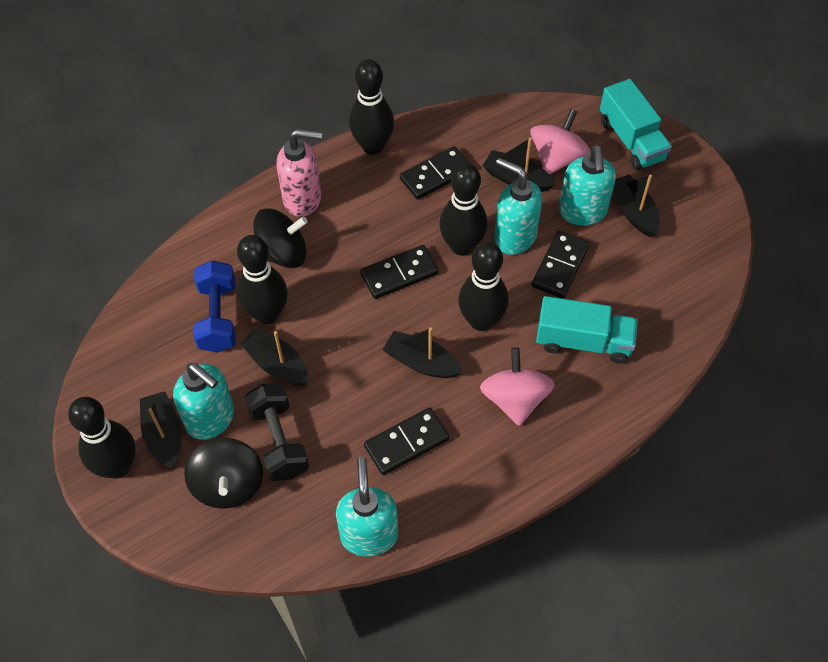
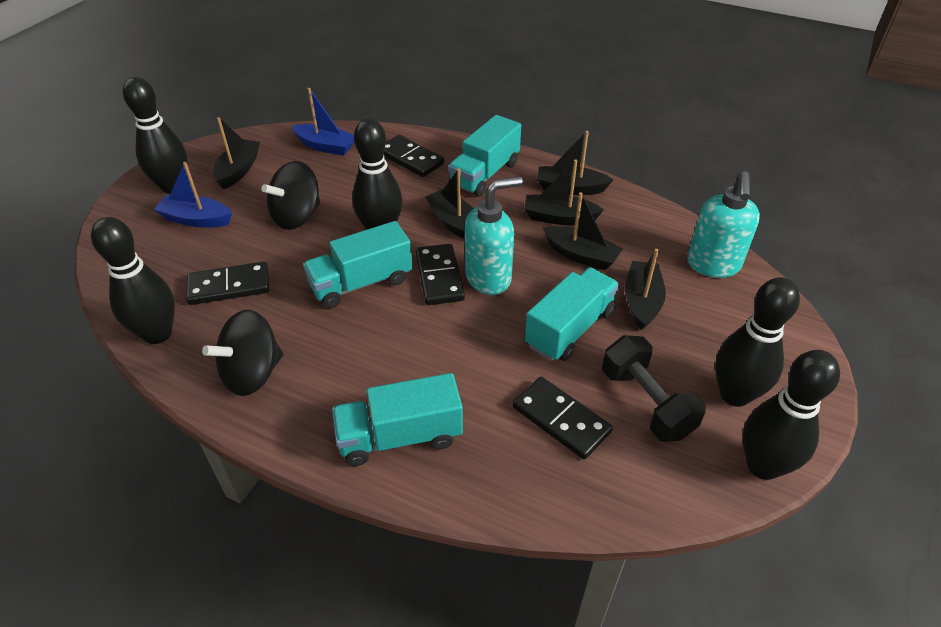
black boat: 5 -> 6
blue boat: 0 -> 2
blue dumbbell: 1 -> 0
pink soap dispenser: 1 -> 0
pink spinning top: 2 -> 0
turquoise soap dispenser: 4 -> 2
turquoise truck: 2 -> 4

